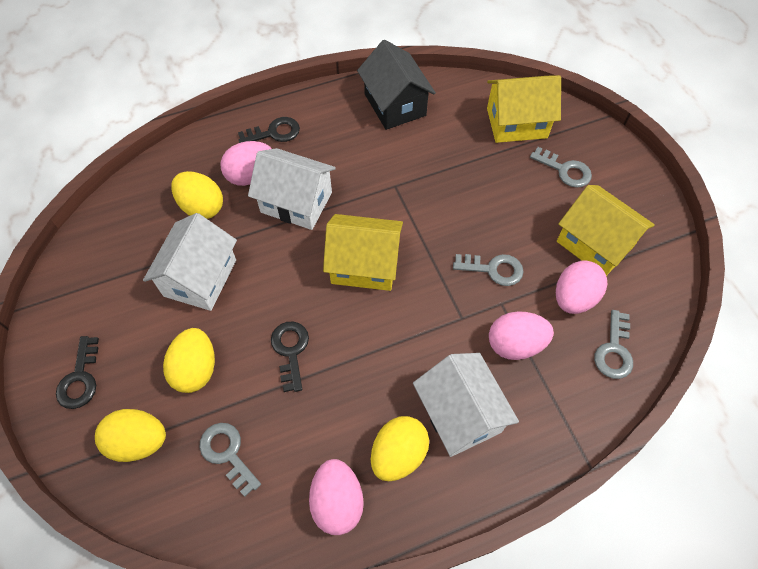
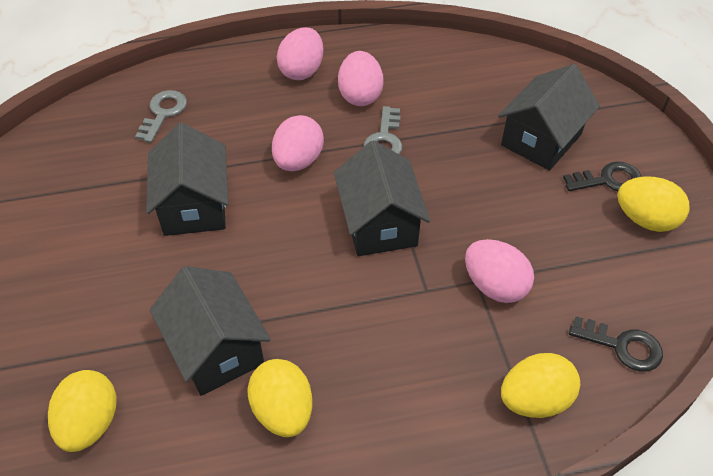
black house: 1 -> 4
black key: 3 -> 2
grey key: 4 -> 2
white house: 3 -> 0
yellow house: 3 -> 0

